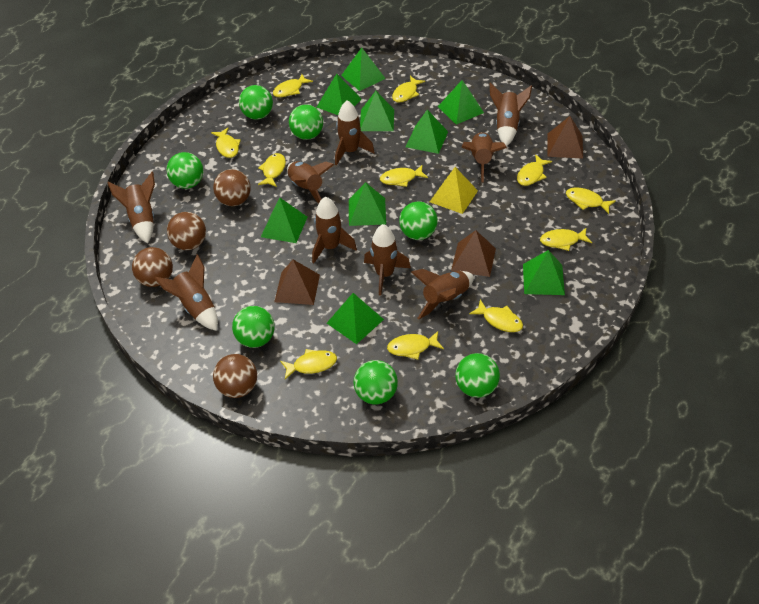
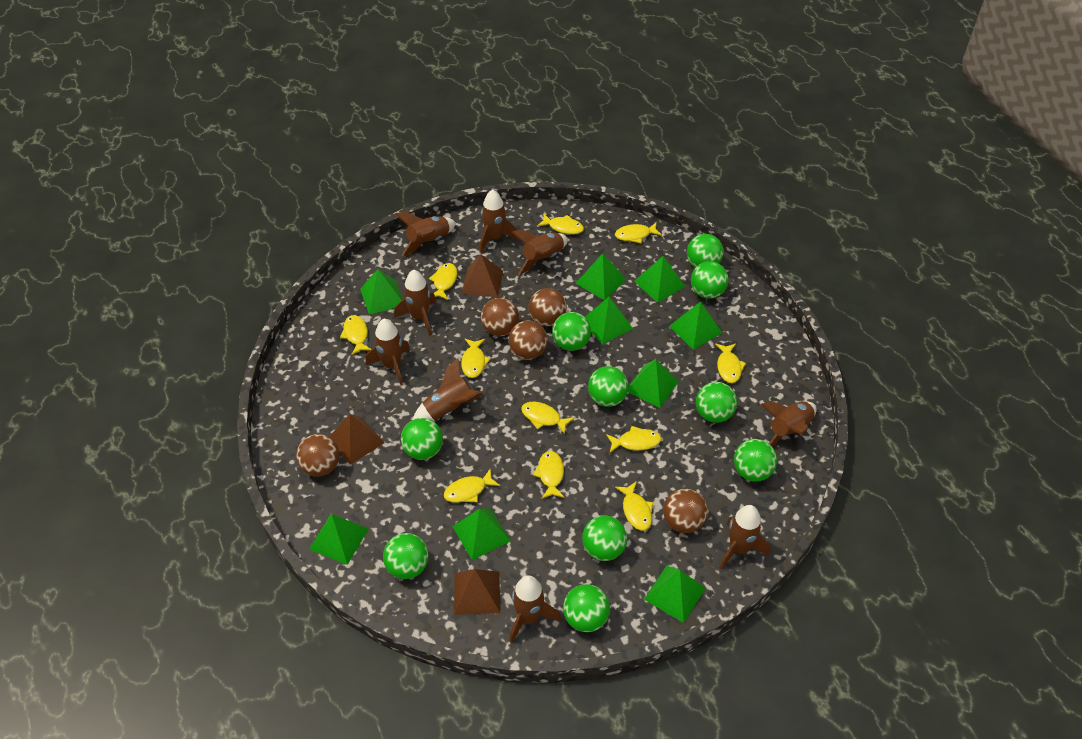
brown ball: 4 -> 5
green ball: 7 -> 10
yellow pyramid: 1 -> 0

